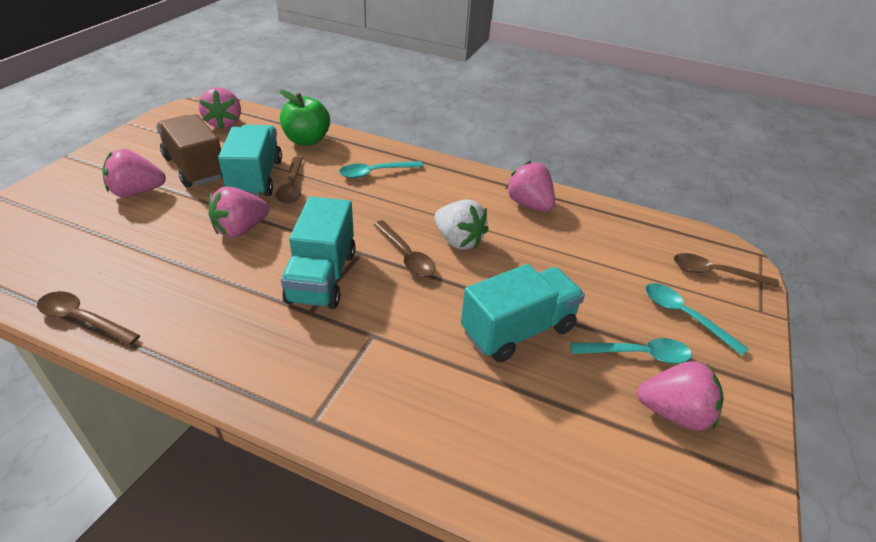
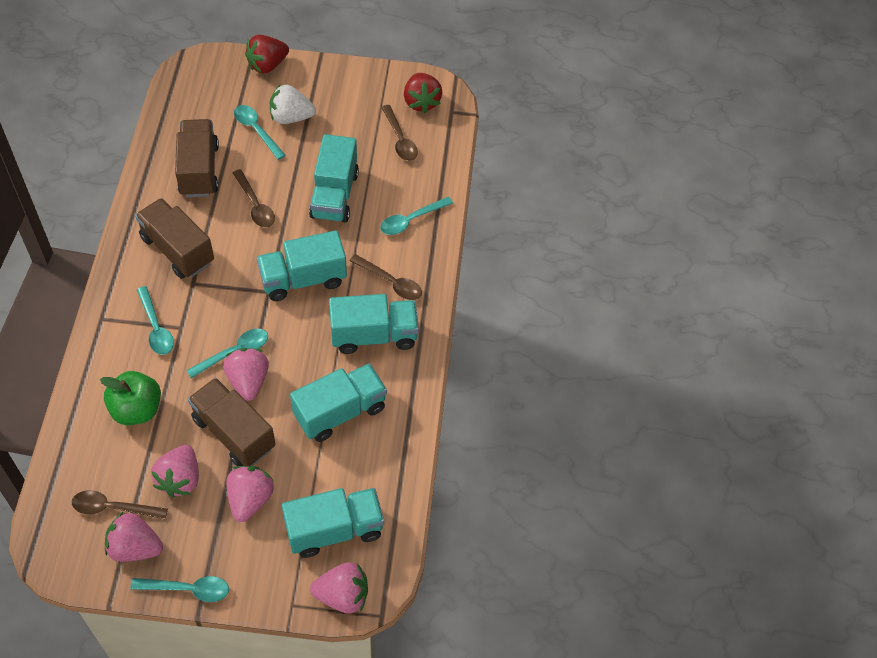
brown truck: 1 -> 3
red strawberry: 0 -> 2
turquoise spoon: 3 -> 5
turquoise truck: 3 -> 5

